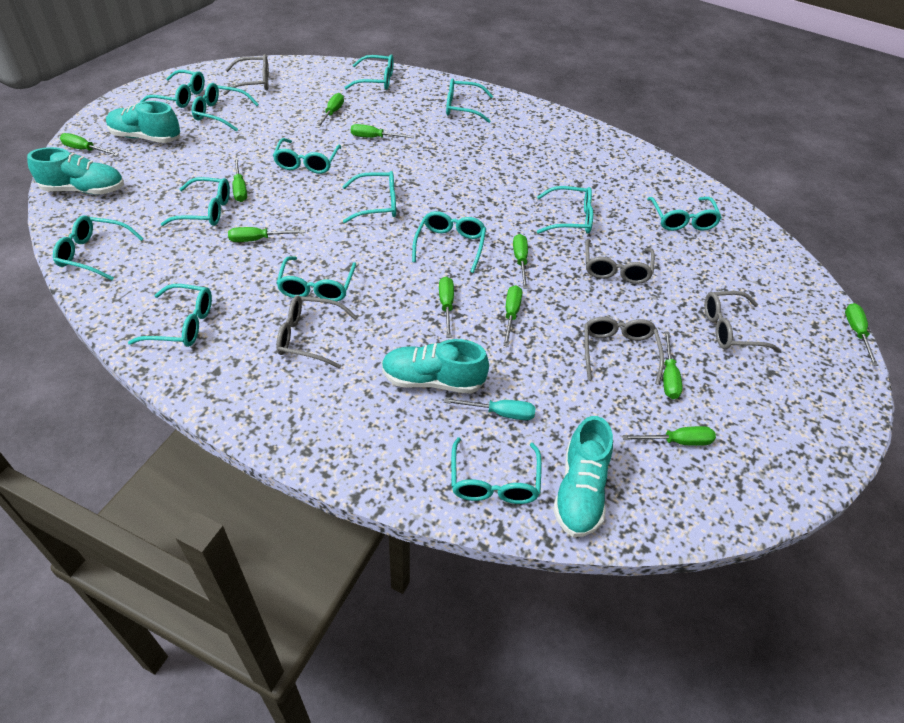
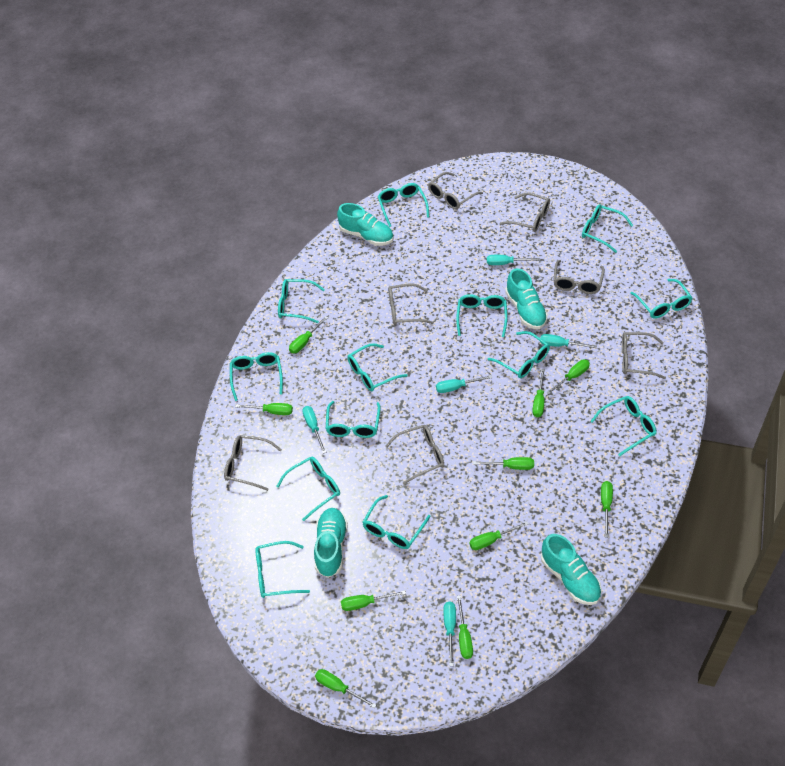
green screwdriver: 11 -> 10
grey glasses: 5 -> 7
turquoise glasses: 14 -> 13
turquoise screwdriver: 1 -> 5

